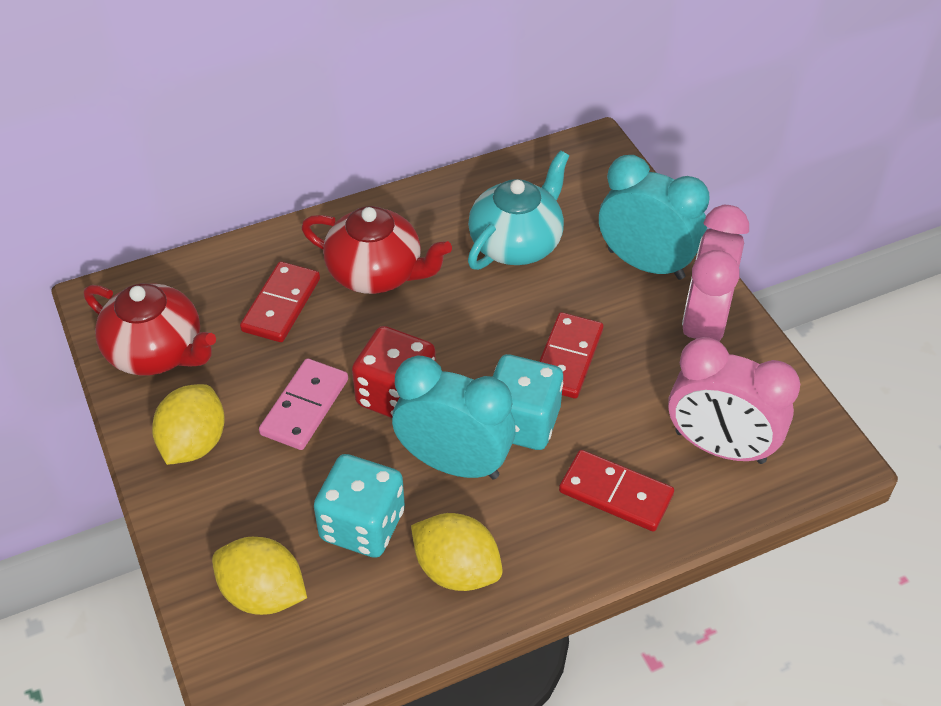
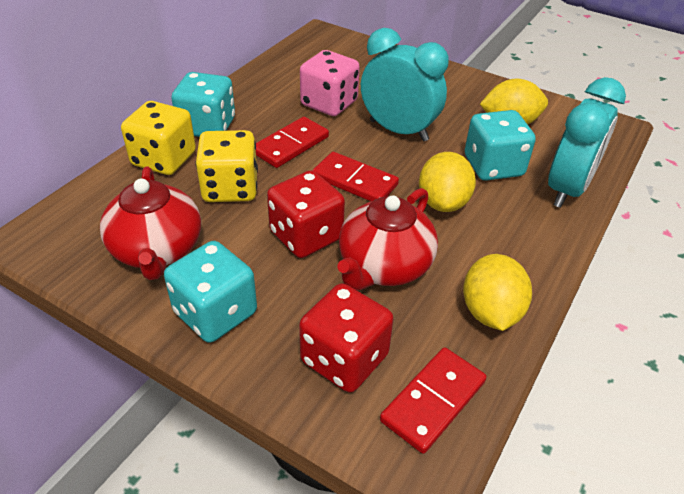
pink clock: 2 -> 0
pink dice: 0 -> 1
pink domino: 1 -> 0
red dice: 1 -> 2
turquoise dice: 2 -> 3
turquoise teapot: 1 -> 0
yellow dice: 0 -> 2

